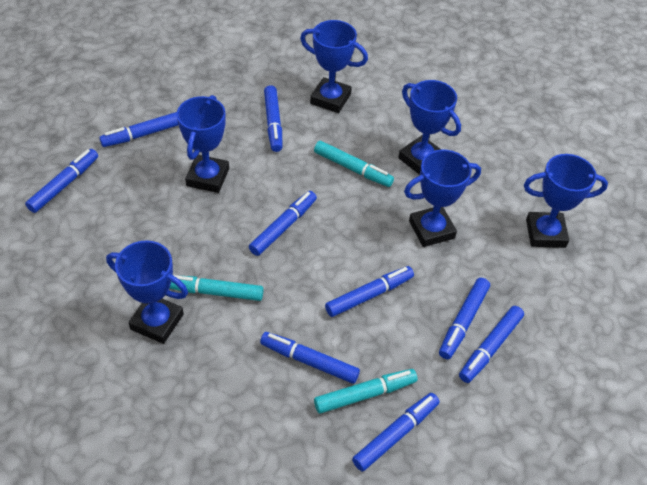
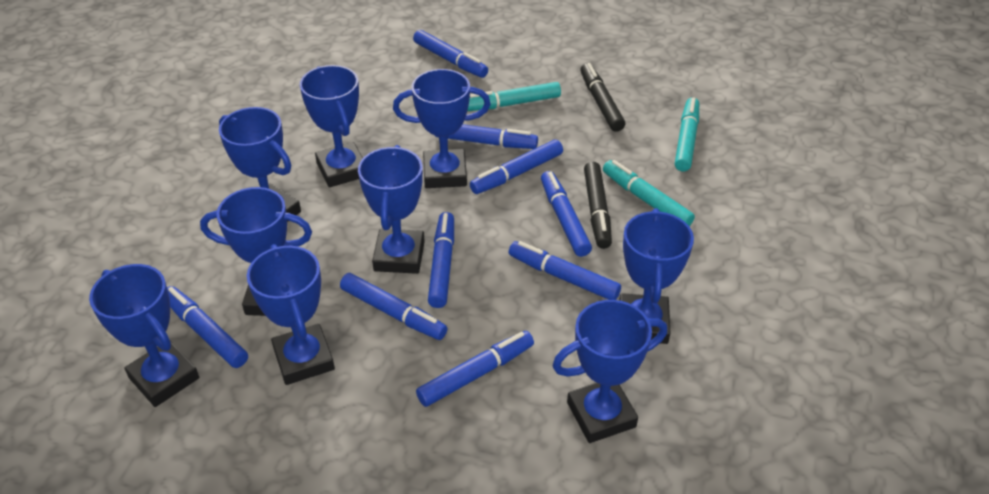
black marker: 0 -> 2
blue trophy: 6 -> 9

